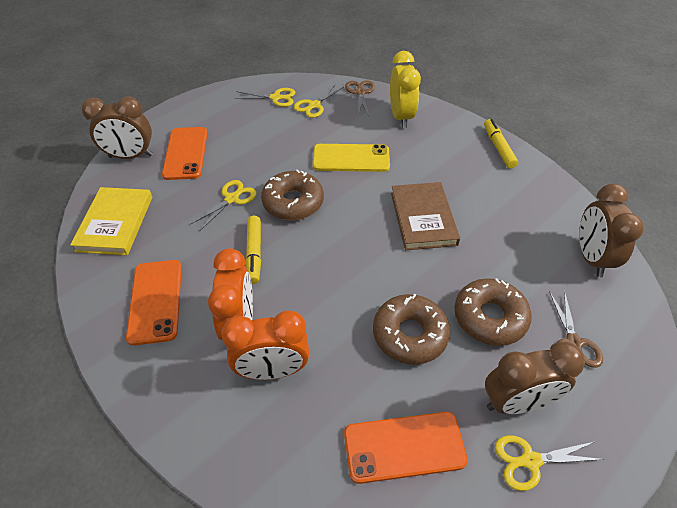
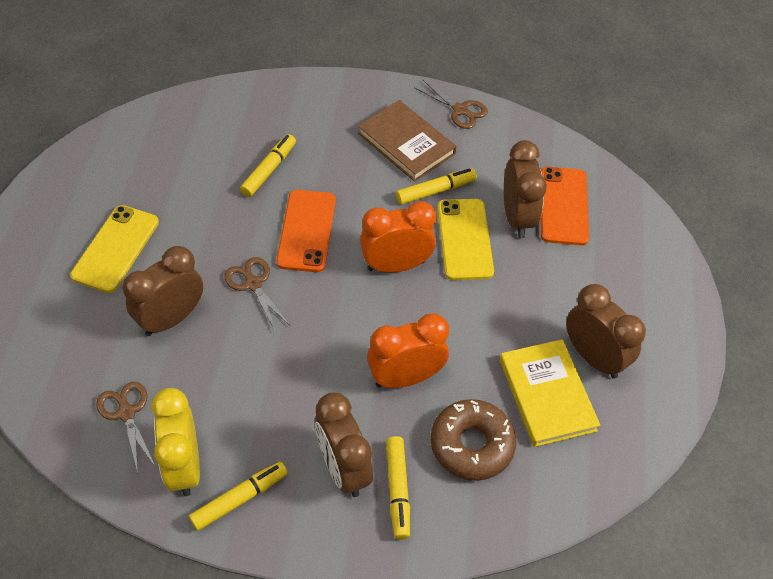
brown clock: 3 -> 4
brown donut: 3 -> 1
brown scissors: 2 -> 3
orange phone: 3 -> 2
yellow marker: 2 -> 4
yellow phone: 1 -> 2
yellow scissors: 4 -> 0

